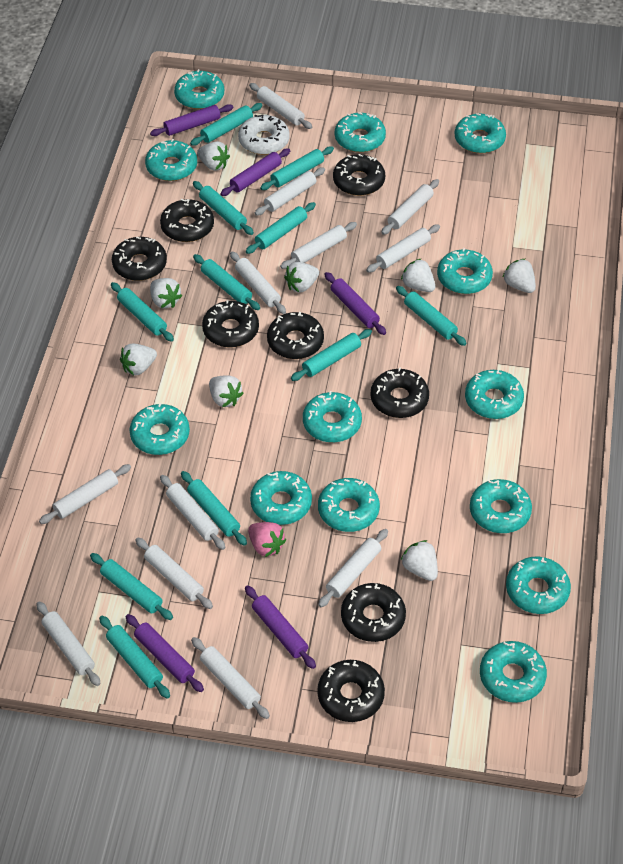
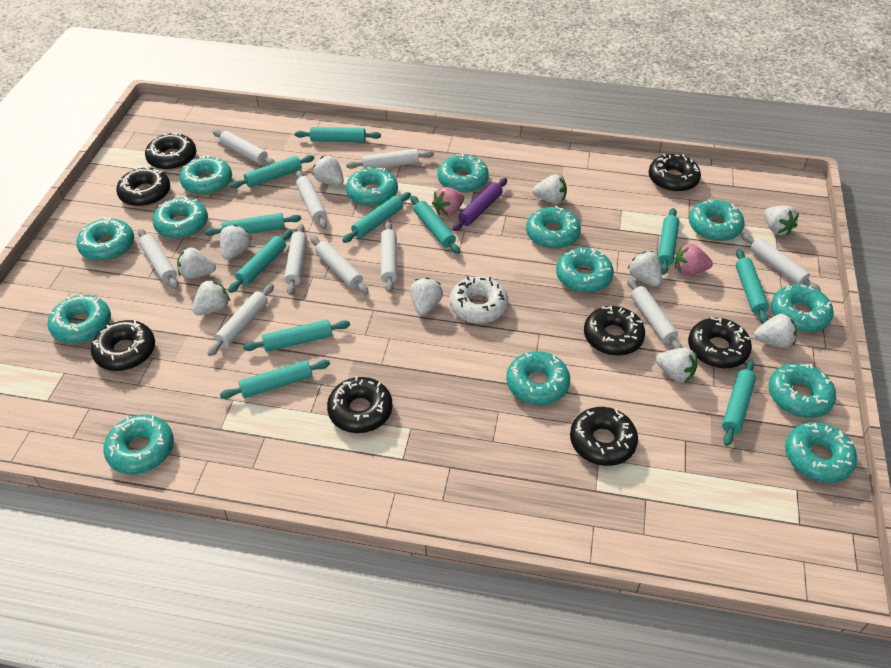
pink strawberry: 1 -> 2
purple rolling pin: 5 -> 1
turquoise donut: 13 -> 14
white rolling pin: 12 -> 10
white strawberry: 8 -> 10

